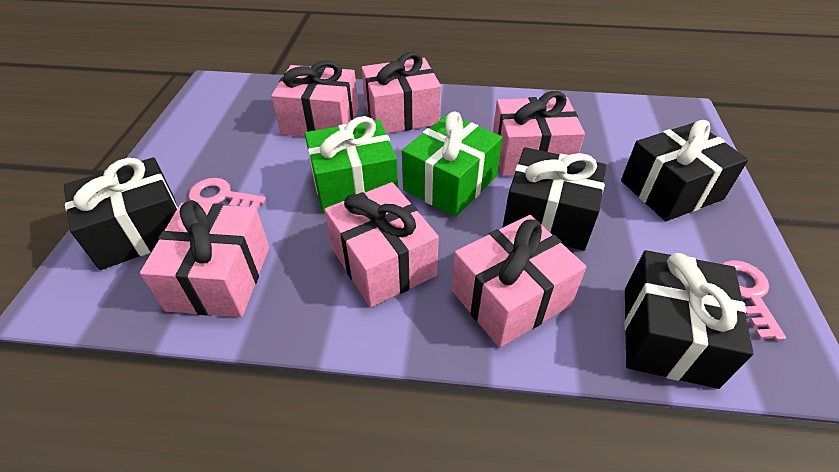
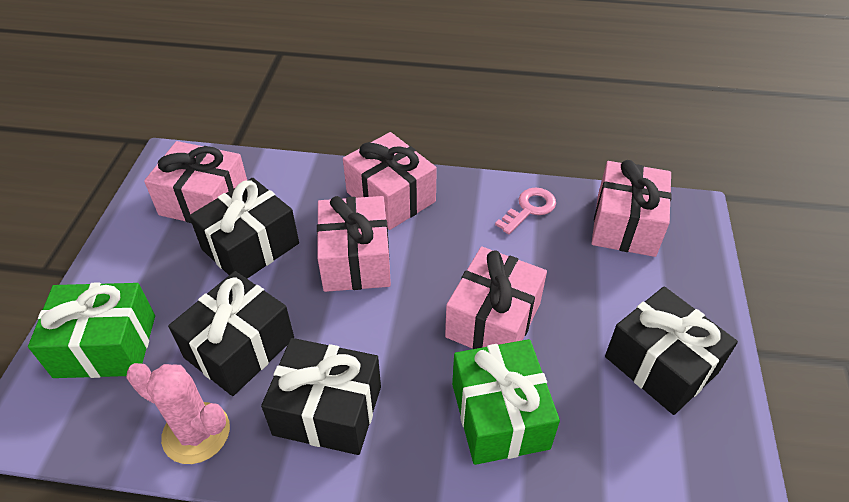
pink cactus: 0 -> 1
pink gift: 6 -> 5
pink key: 2 -> 1

